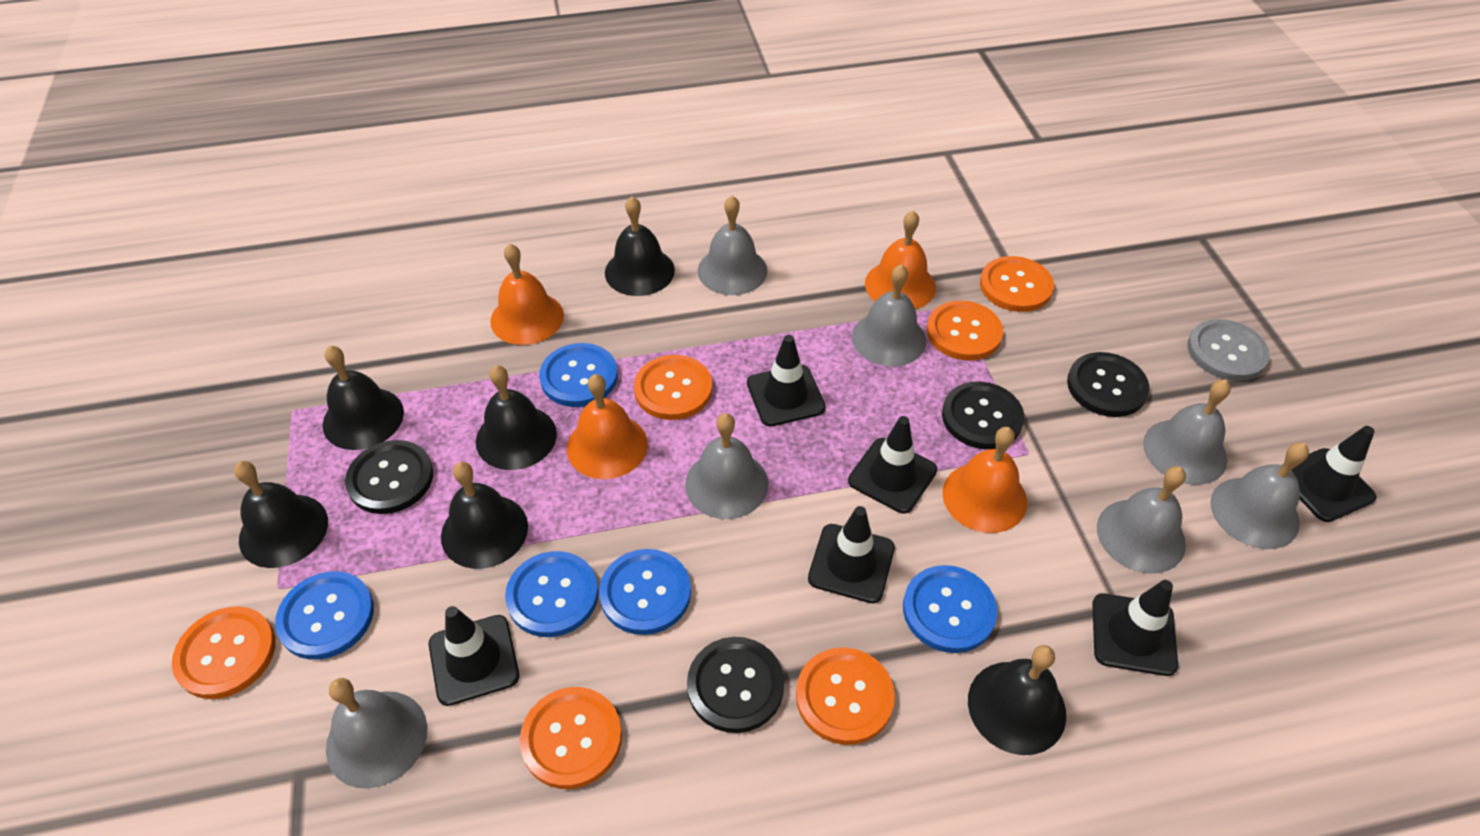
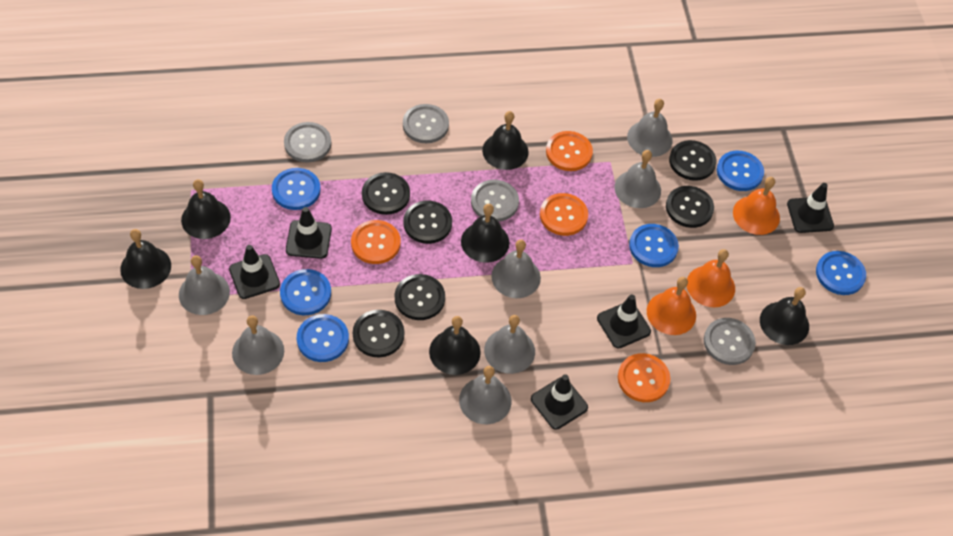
black button: 4 -> 6
black traffic cone: 6 -> 5
blue button: 5 -> 6
grey button: 1 -> 4
orange bell: 4 -> 3
orange button: 6 -> 4

